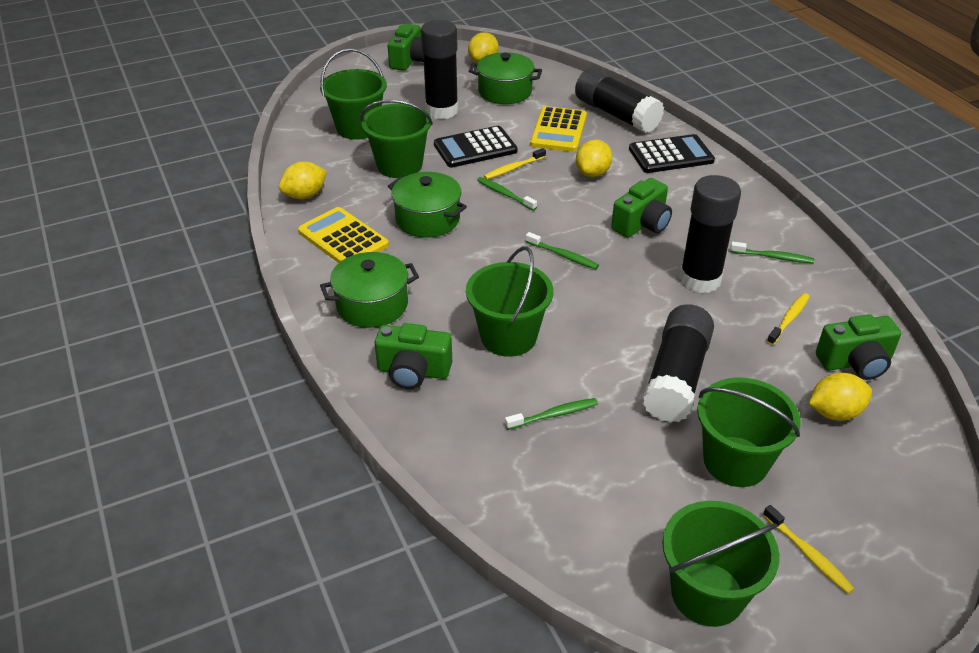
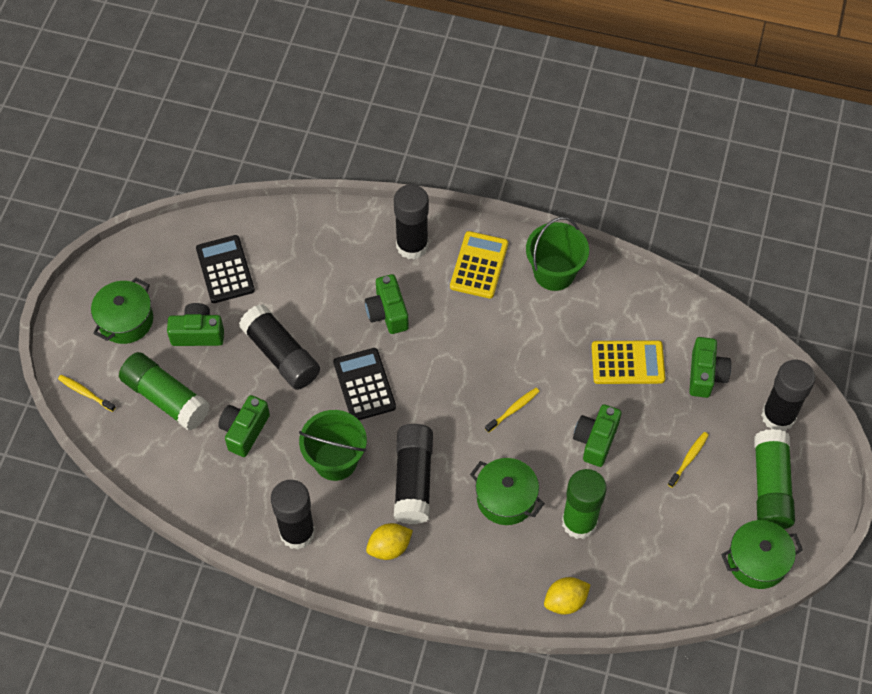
black glue stick: 4 -> 5
green bucket: 5 -> 2
green camera: 4 -> 5
green glue stick: 0 -> 3
green toothbrush: 4 -> 0
yellow lemon: 4 -> 2

